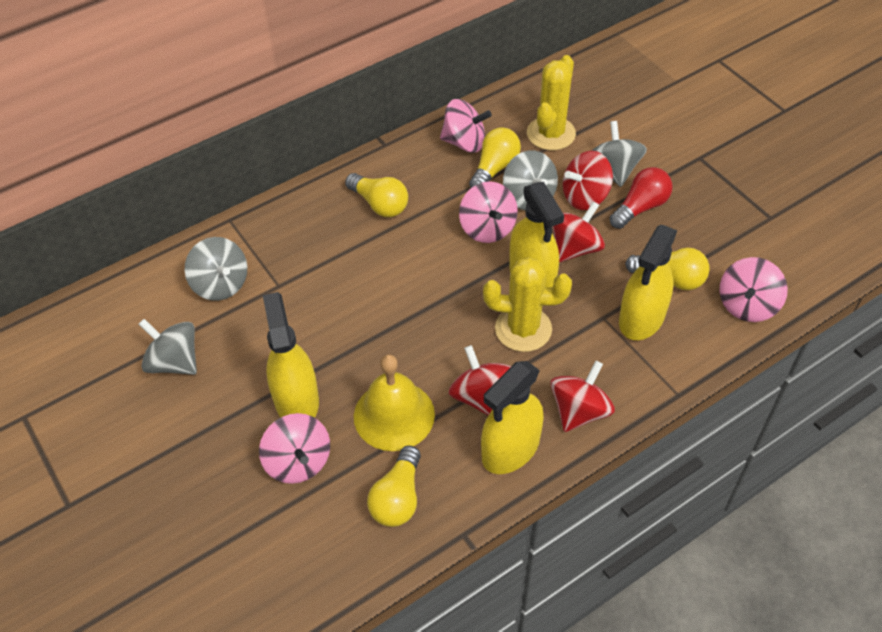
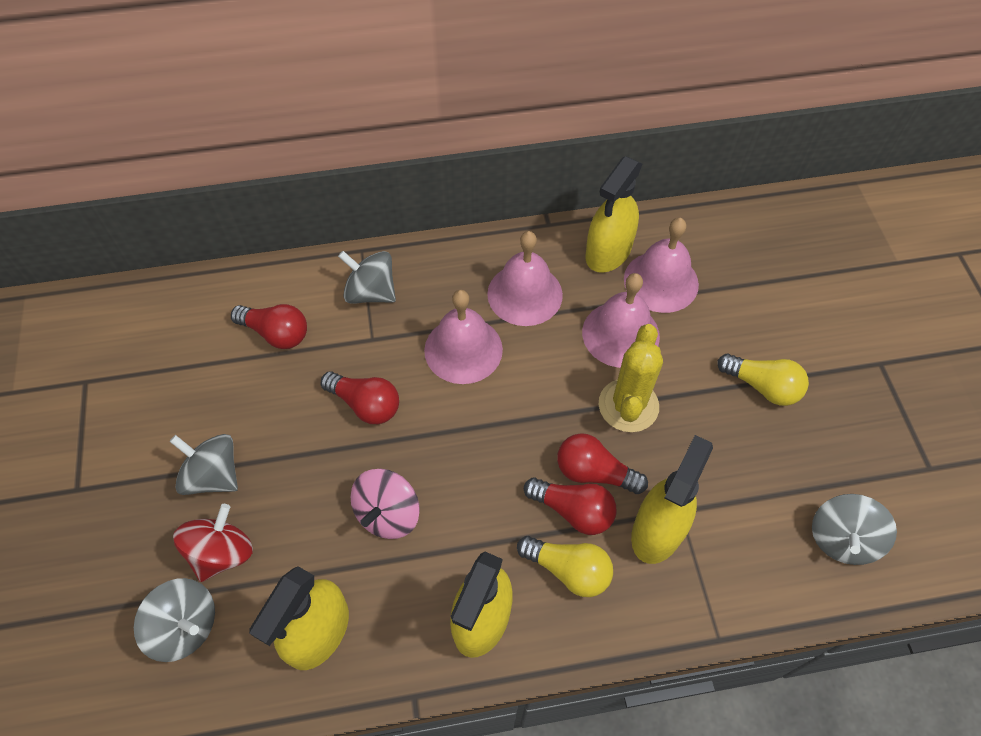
pink bell: 0 -> 4
pink spinning top: 4 -> 1
red light bulb: 1 -> 4
red spinning top: 4 -> 1
yellow bell: 1 -> 0
yellow cactus: 2 -> 1
yellow light bulb: 4 -> 2

